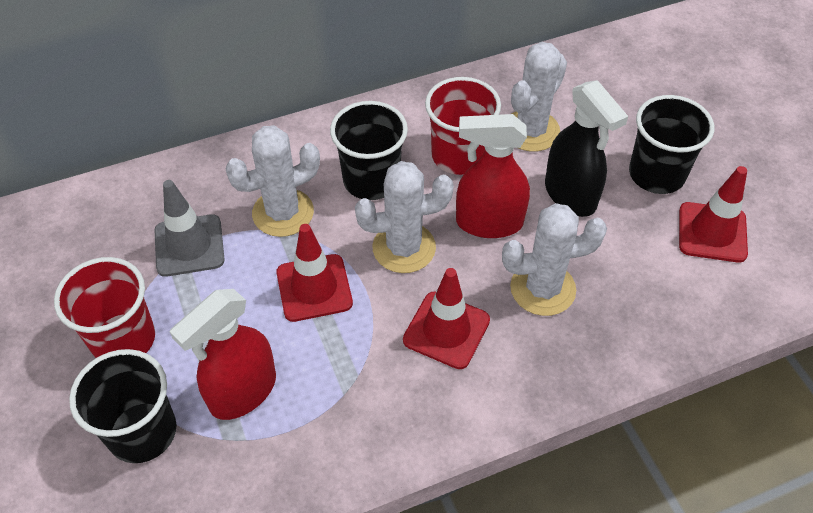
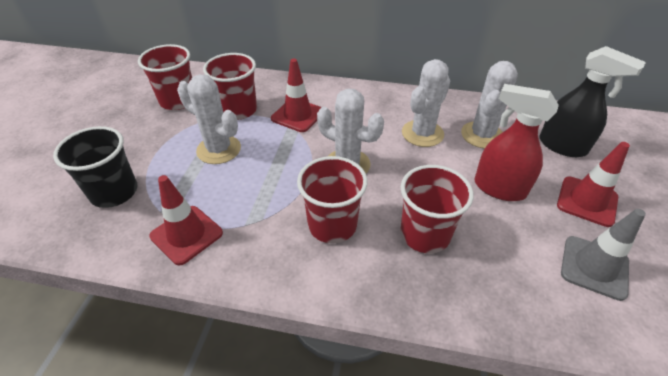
black cup: 3 -> 1
red cup: 2 -> 4
red spray bottle: 2 -> 1

